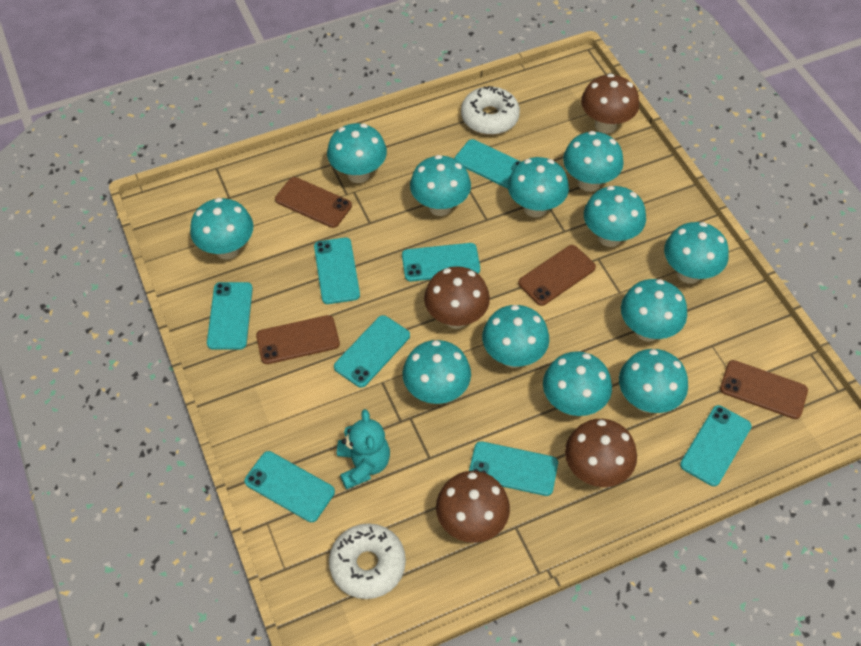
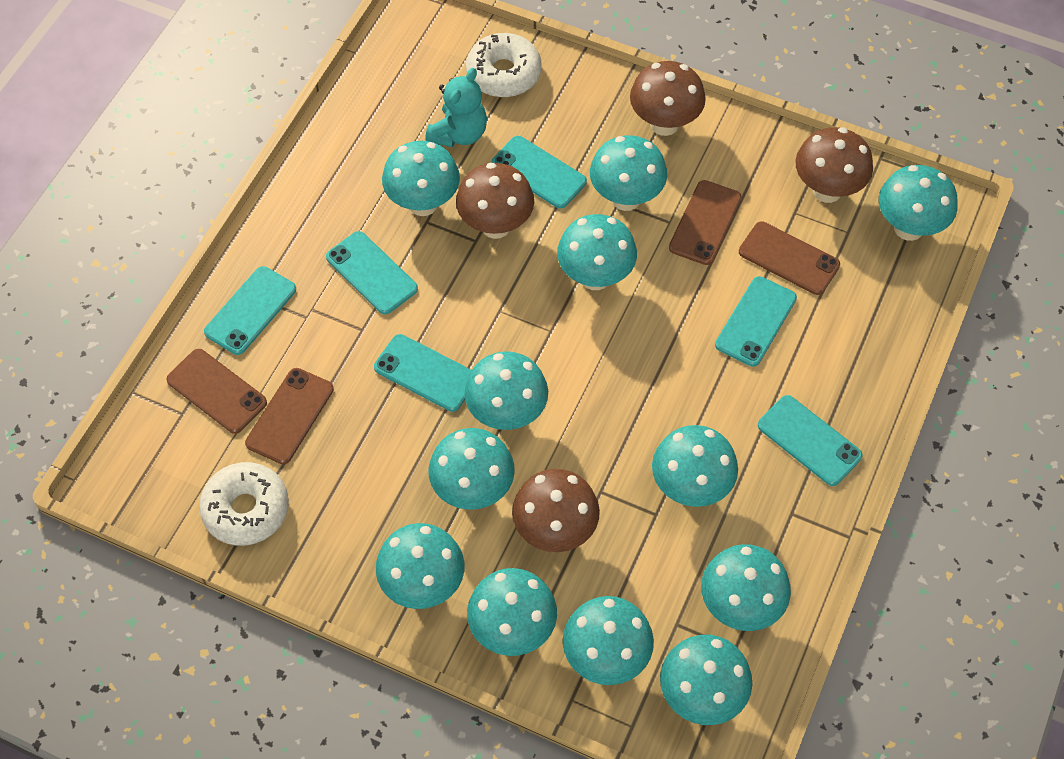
turquoise phone: 8 -> 6

